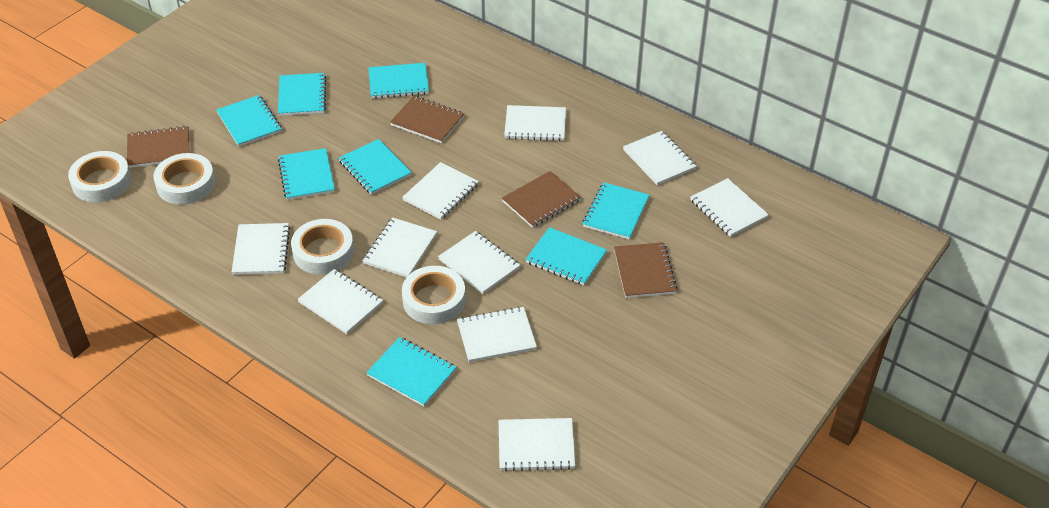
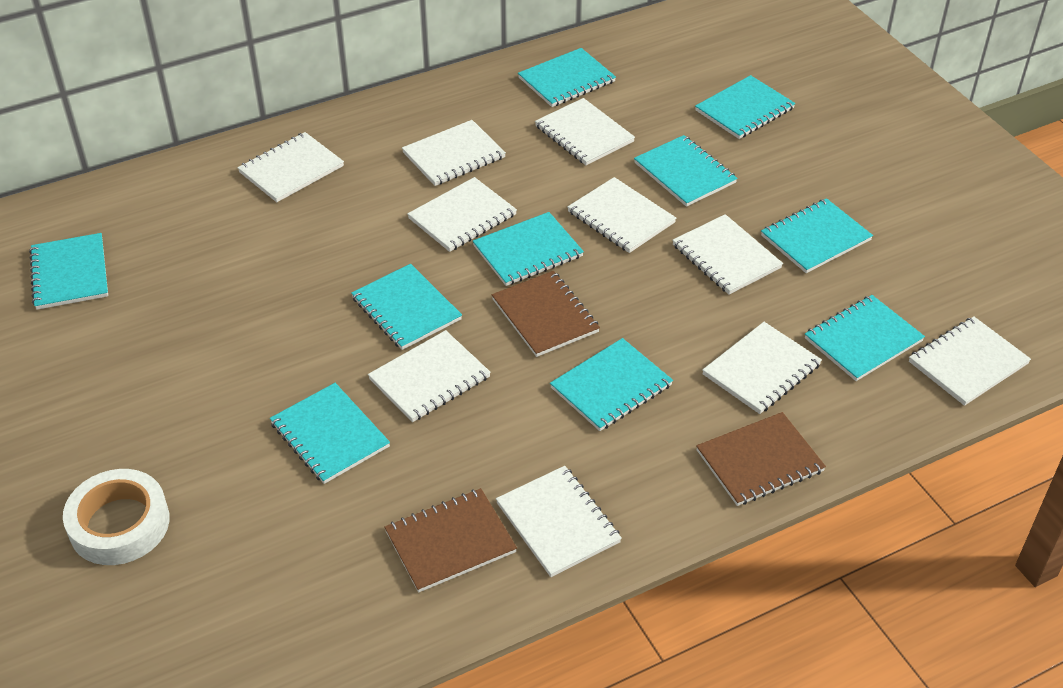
brown notebook: 4 -> 3
turquoise notebook: 8 -> 10
white tape: 4 -> 1

